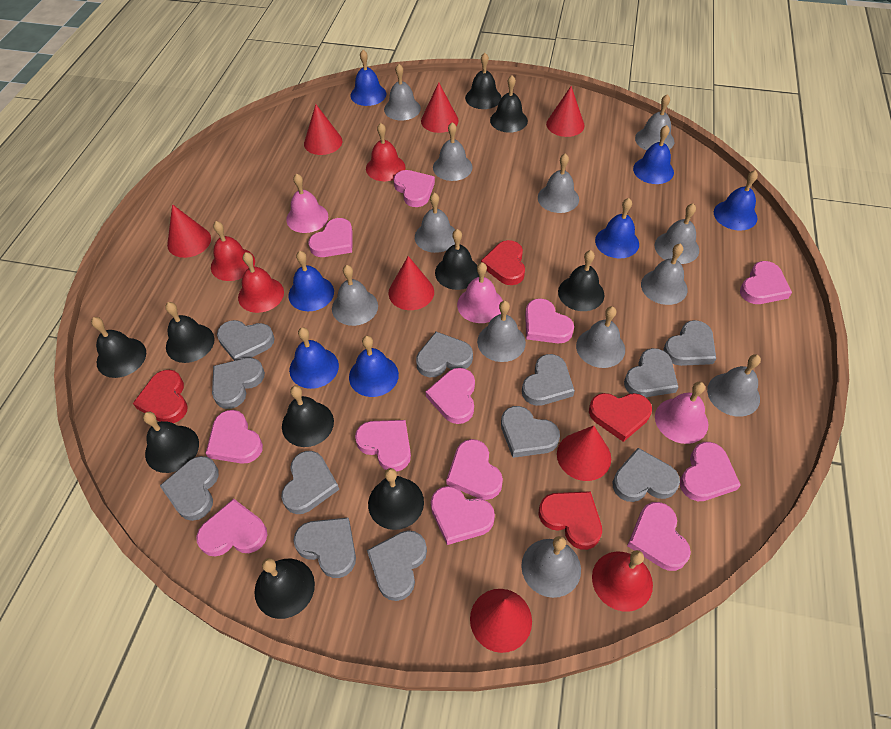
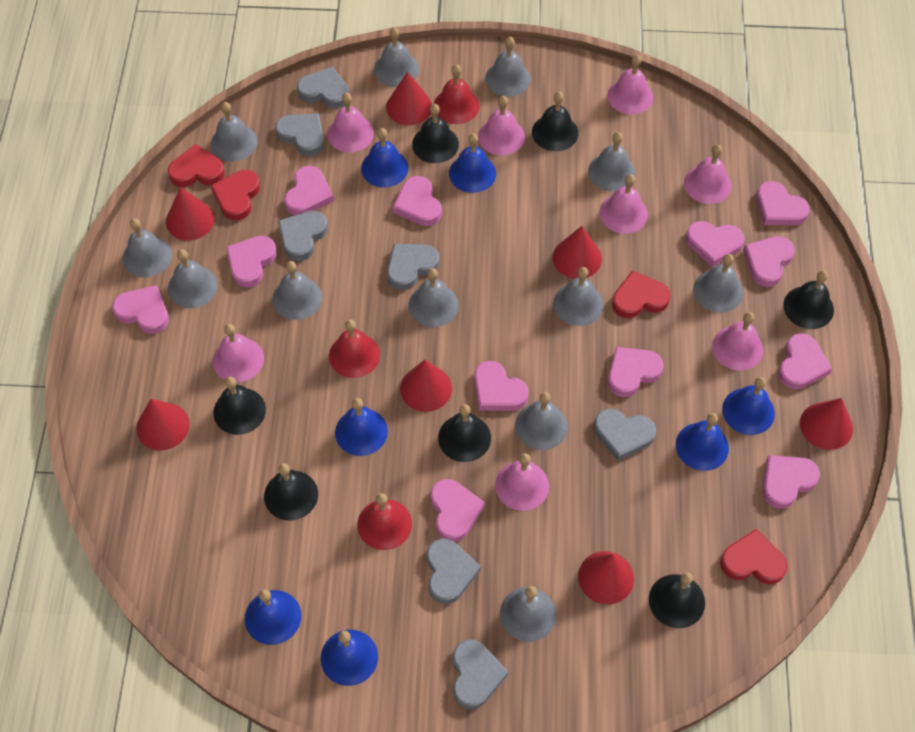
black bell: 10 -> 7
grey heart: 12 -> 7
pink bell: 3 -> 8
red bell: 4 -> 3

